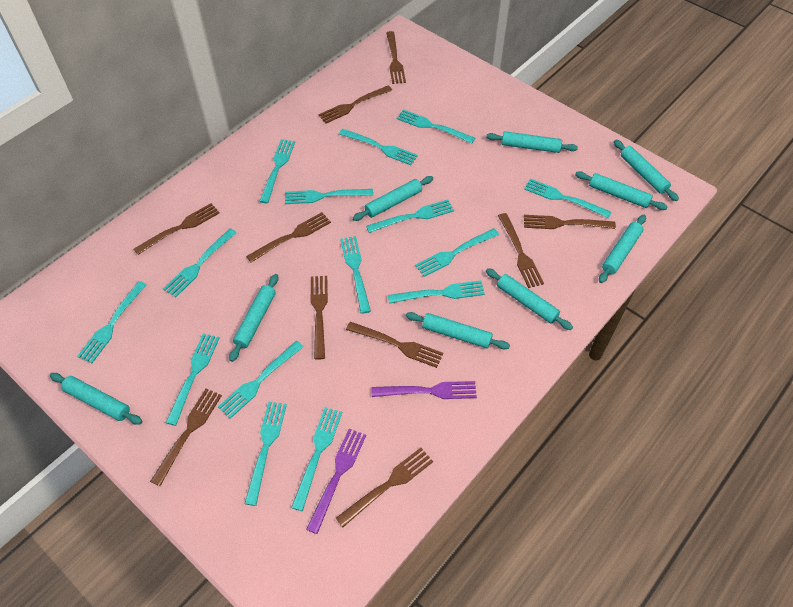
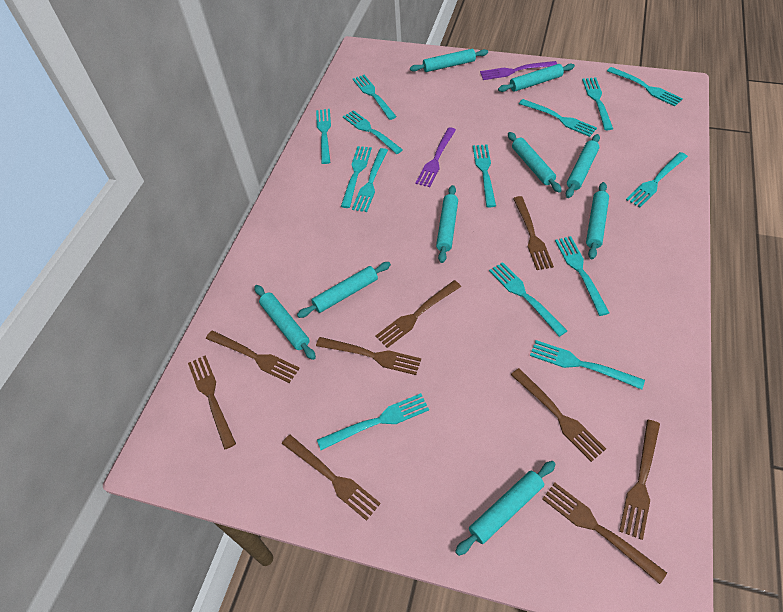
brown fork: 10 -> 9
turquoise fork: 15 -> 14

